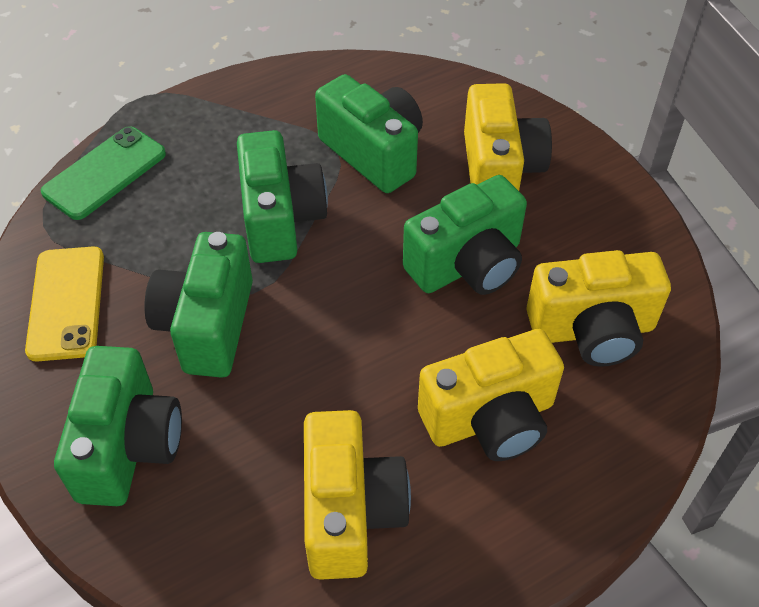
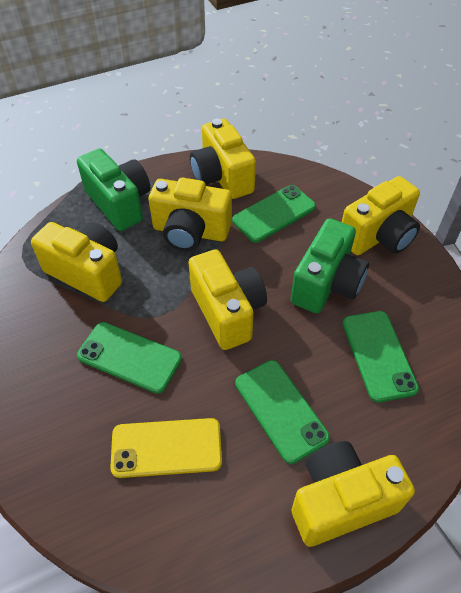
green camera: 5 -> 2
green phone: 1 -> 4
yellow camera: 4 -> 6

